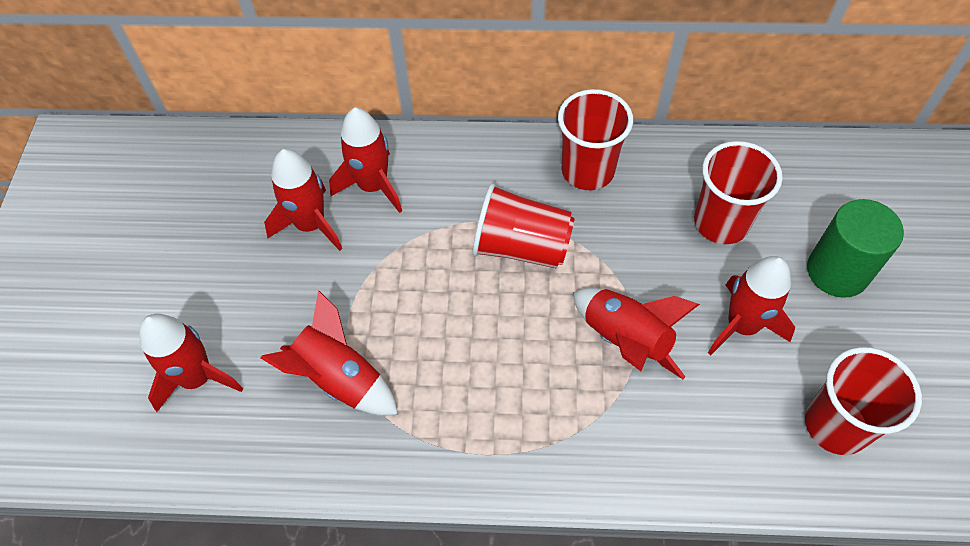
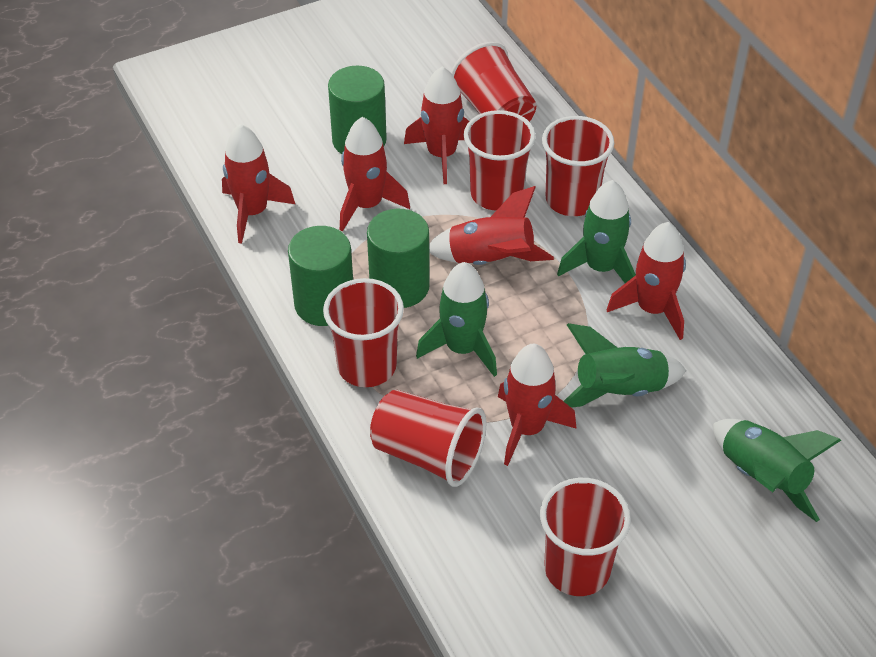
green cylinder: 1 -> 3
green rocket: 0 -> 4
red cup: 4 -> 6

